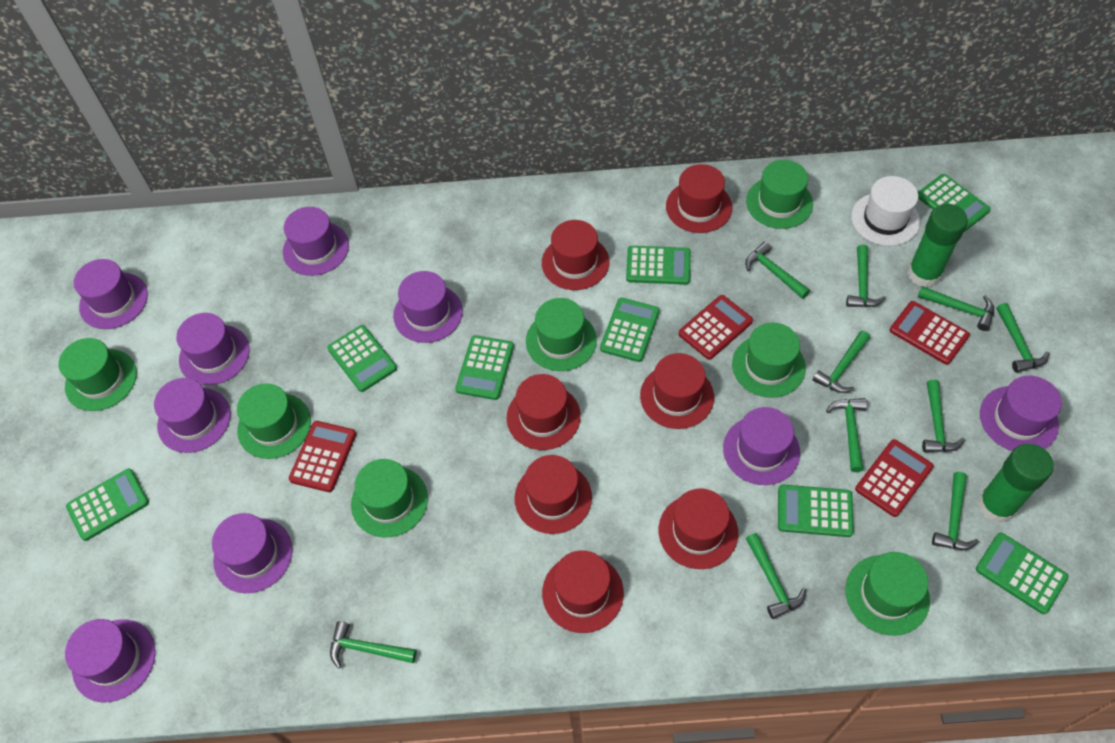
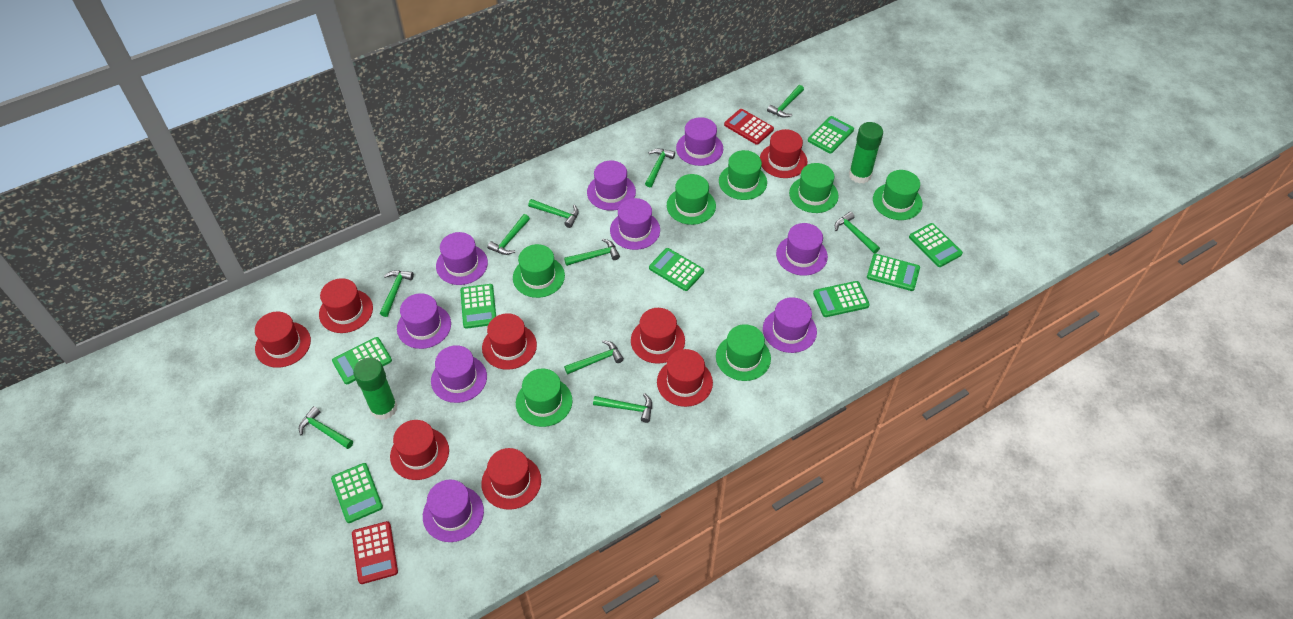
red calculator: 4 -> 2
red hat: 7 -> 8
white hat: 1 -> 0

